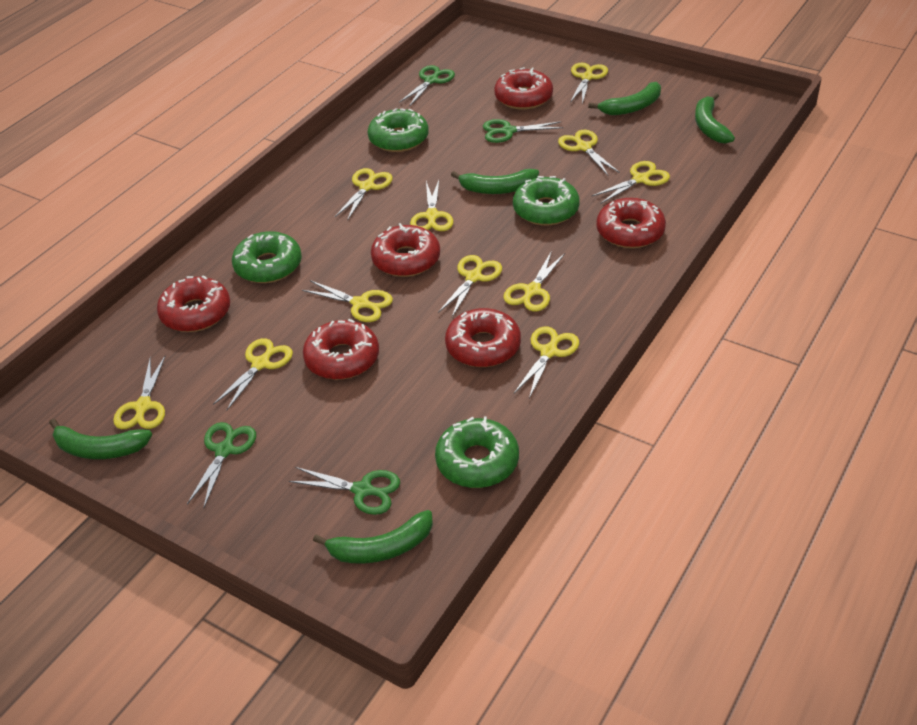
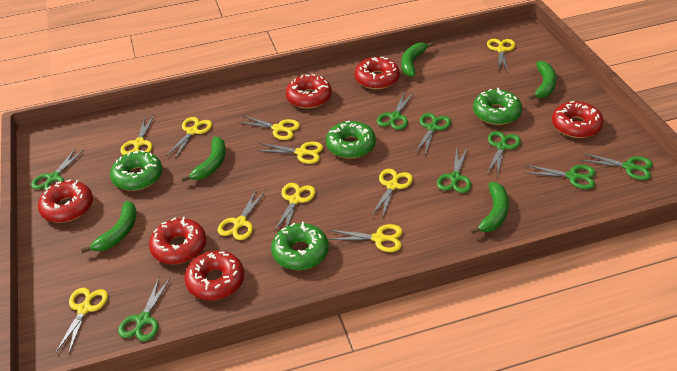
green scissors: 4 -> 8
yellow scissors: 11 -> 10

